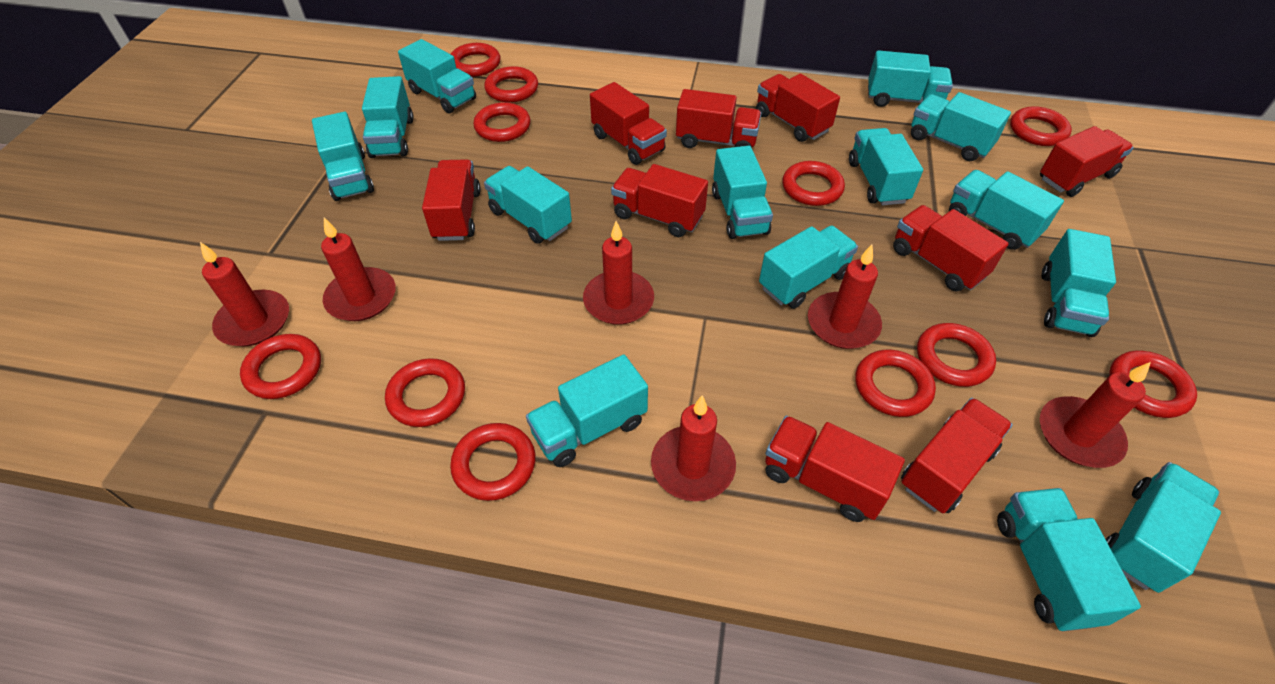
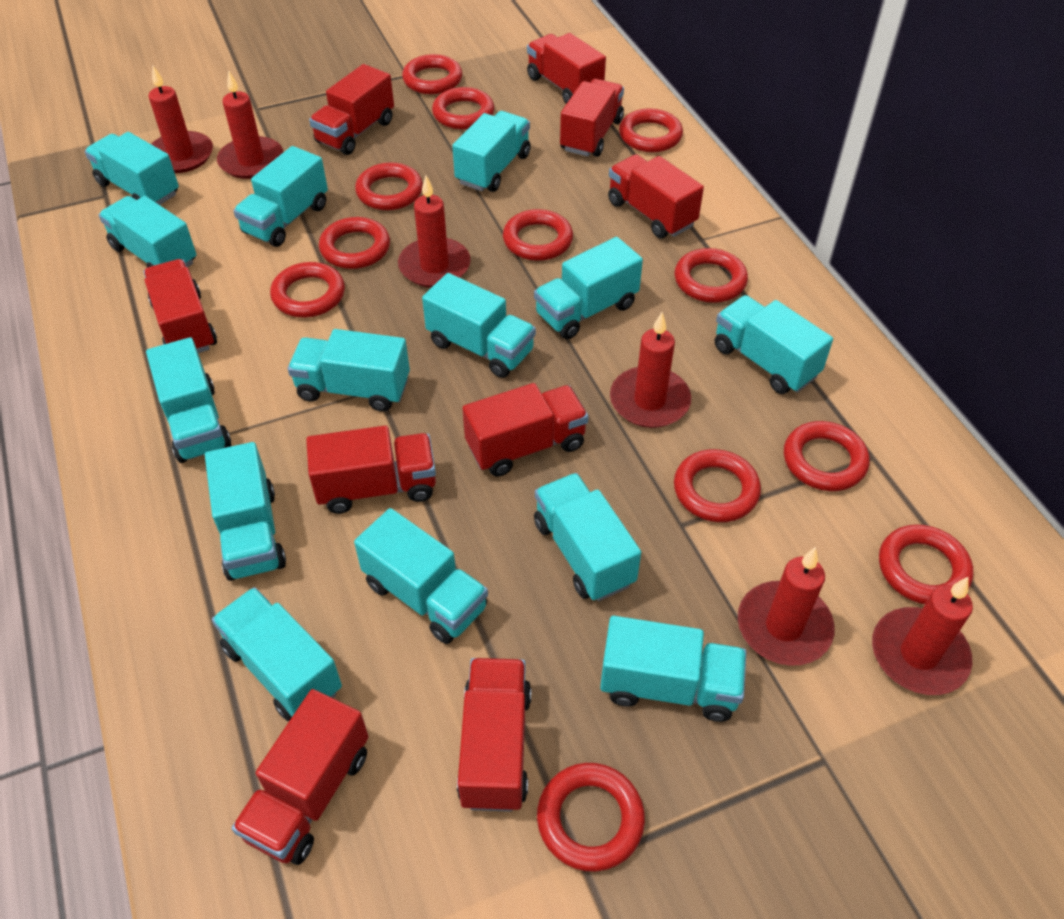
red ring: 11 -> 12

